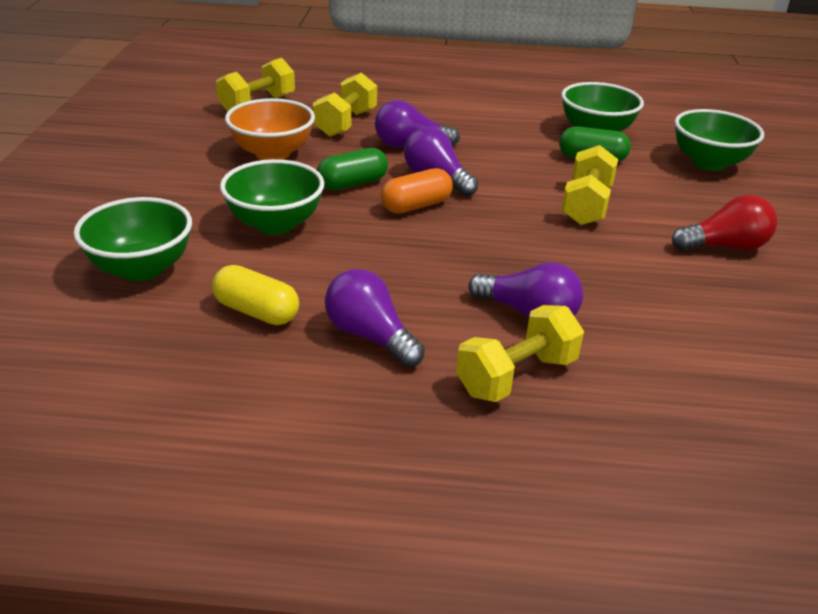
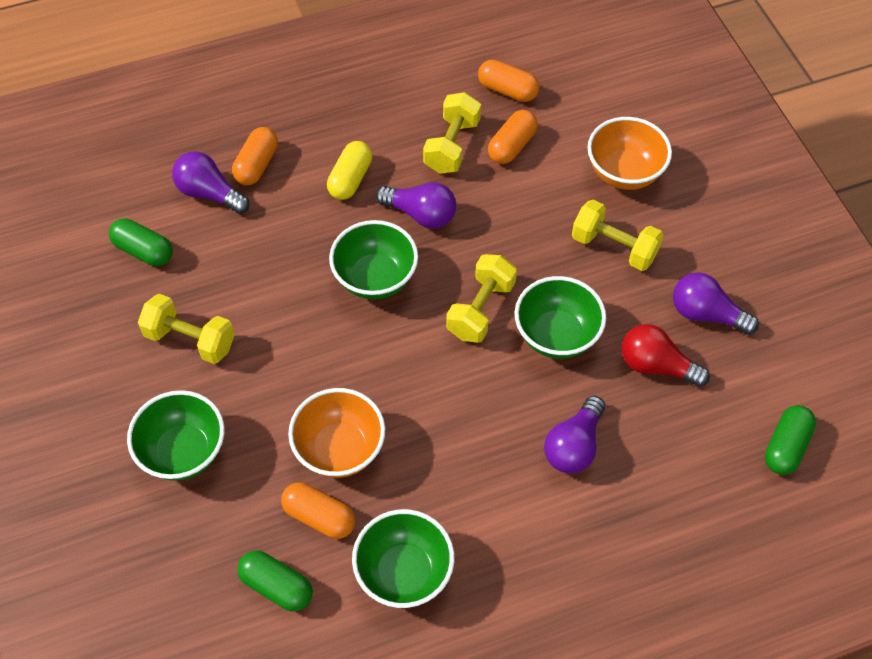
green capsule: 2 -> 3
orange bowl: 1 -> 2
orange capsule: 1 -> 4

